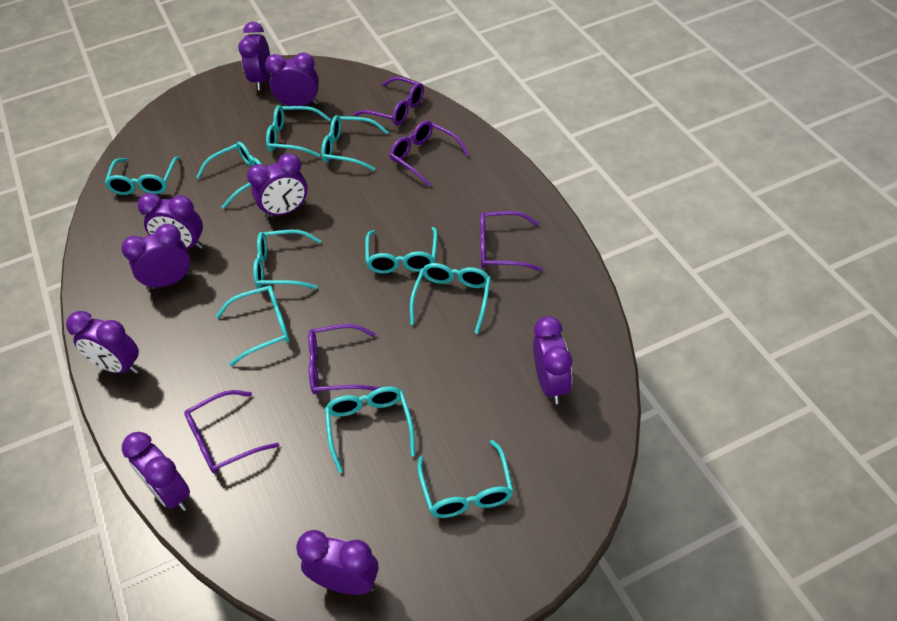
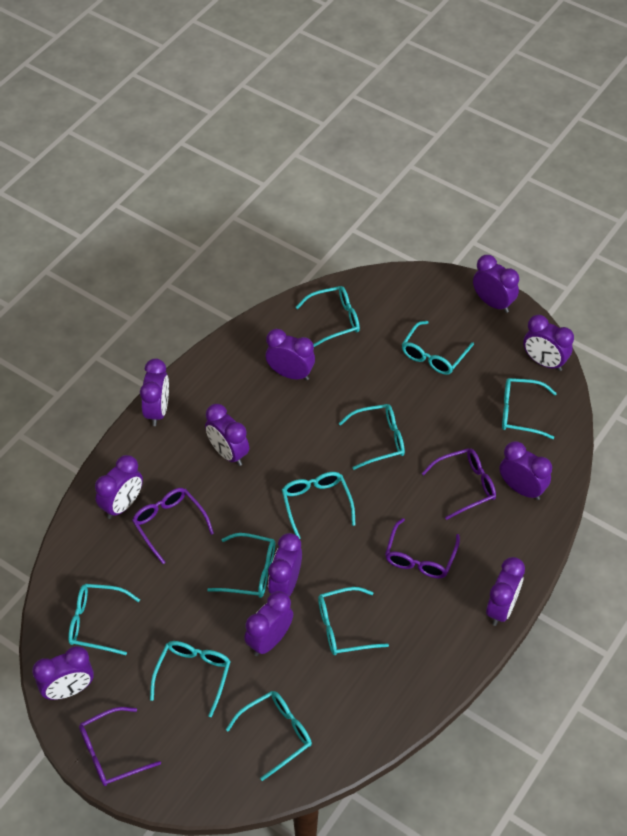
purple clock: 9 -> 11
purple glasses: 5 -> 4

